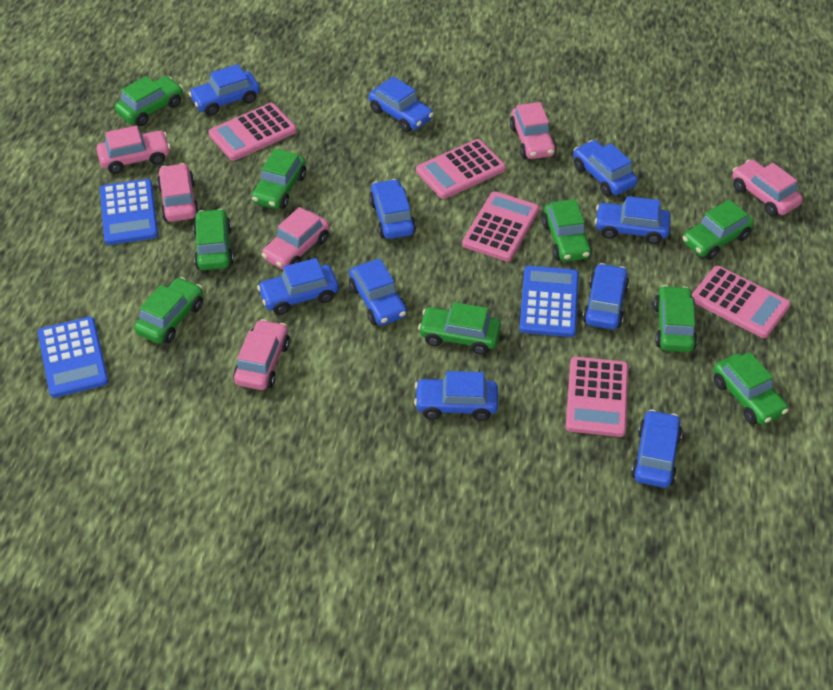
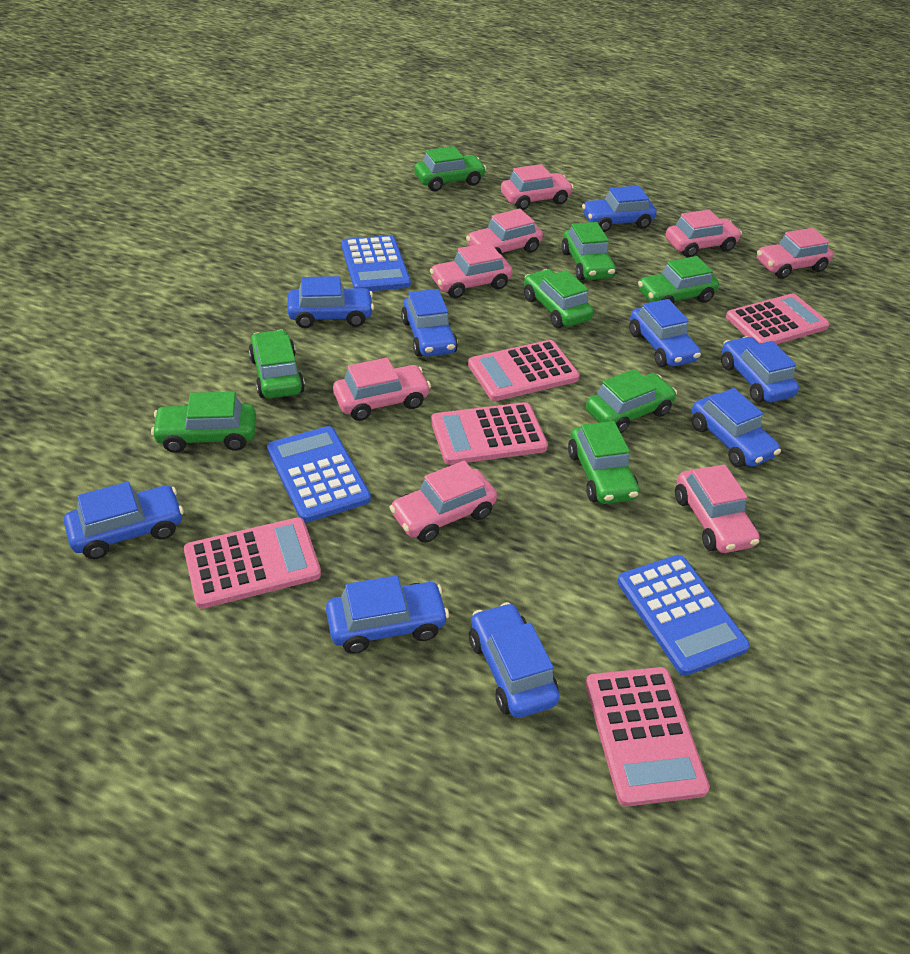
blue car: 10 -> 9
green car: 9 -> 8
pink car: 6 -> 8

